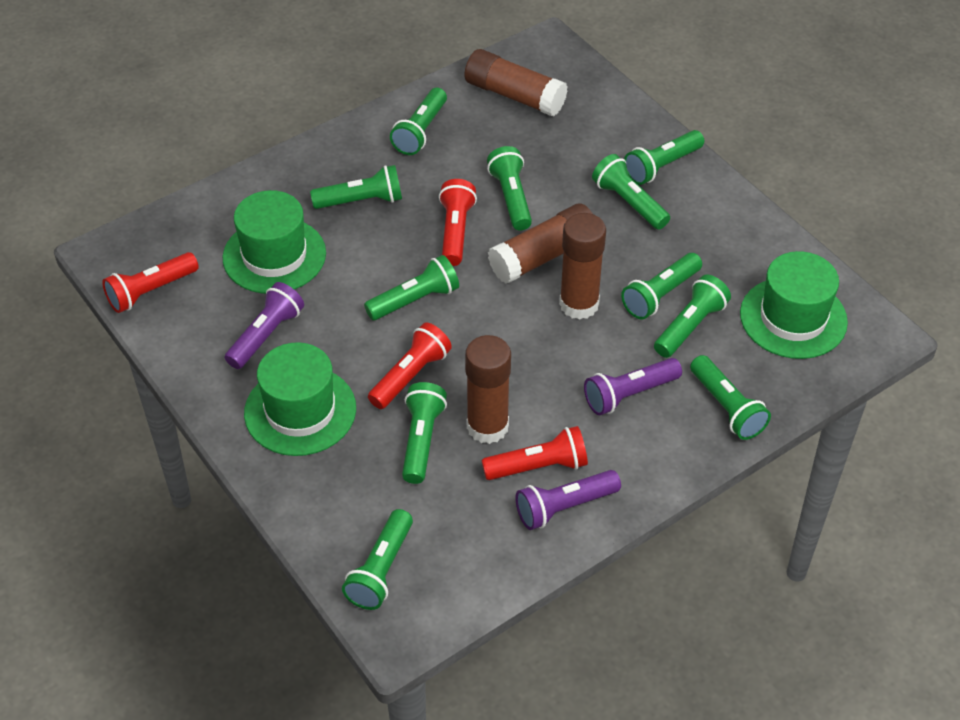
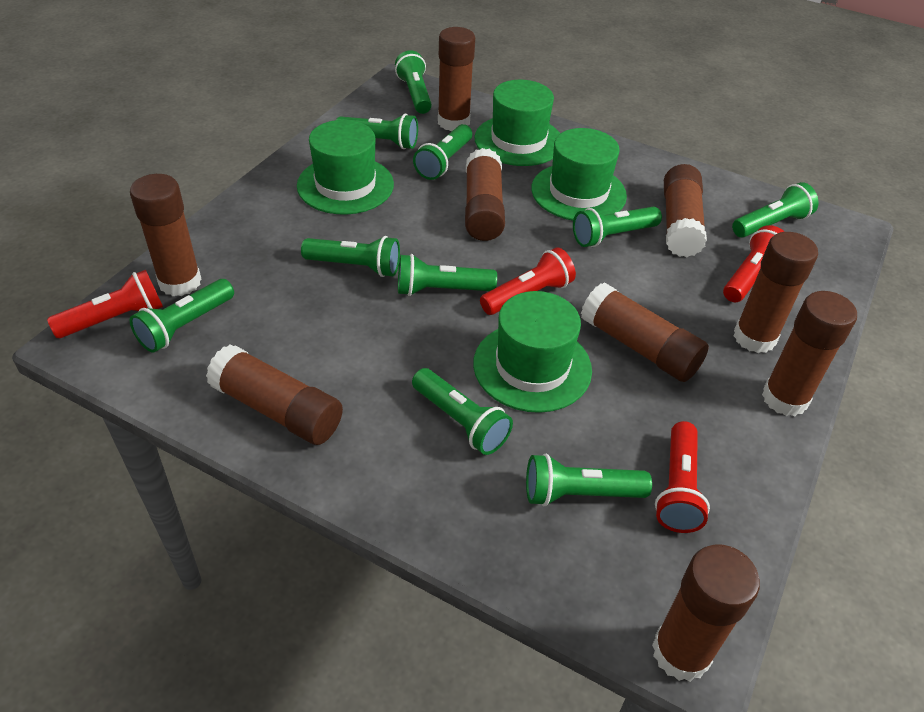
brown glue stick: 4 -> 9
green flashlight: 11 -> 10
green hat: 3 -> 4
purple flashlight: 3 -> 0

